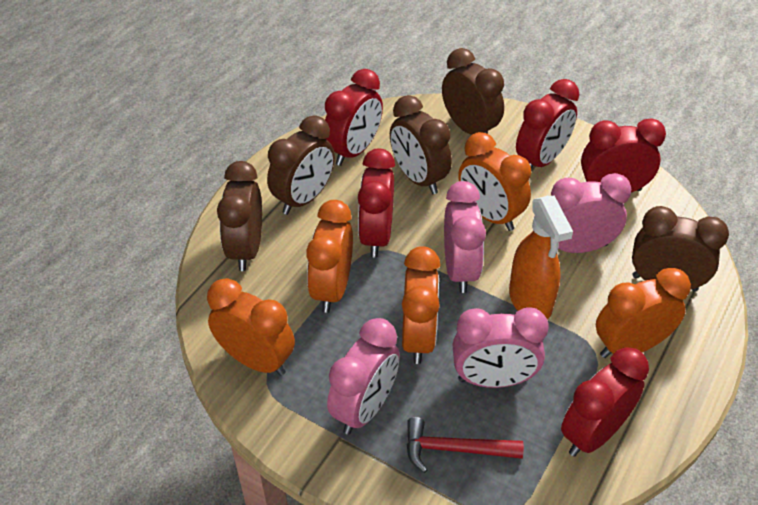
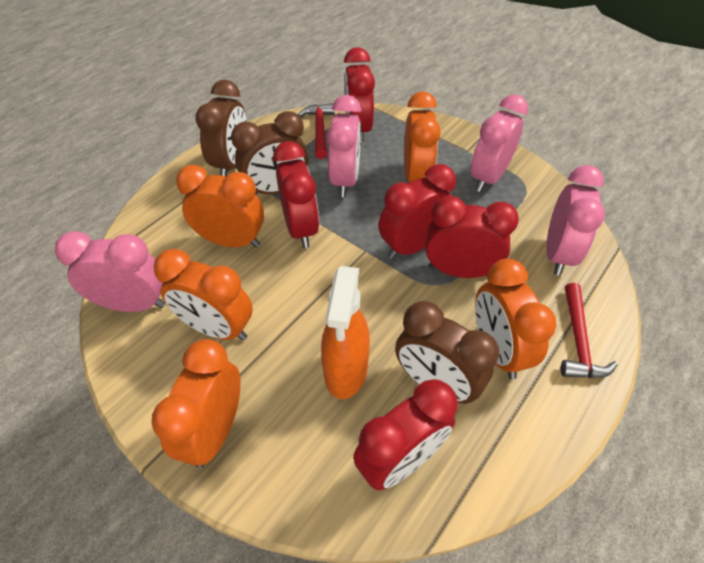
brown clock: 5 -> 3
red hammer: 1 -> 2

